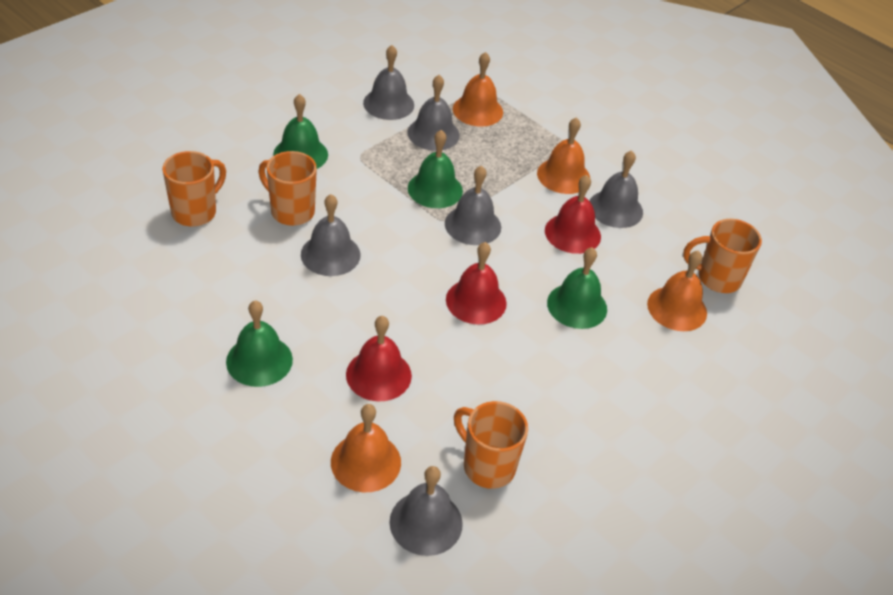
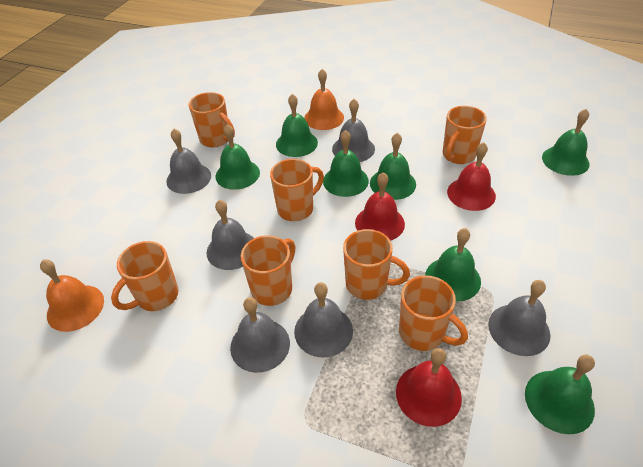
green bell: 4 -> 7
orange bell: 4 -> 2
orange mug: 4 -> 7

